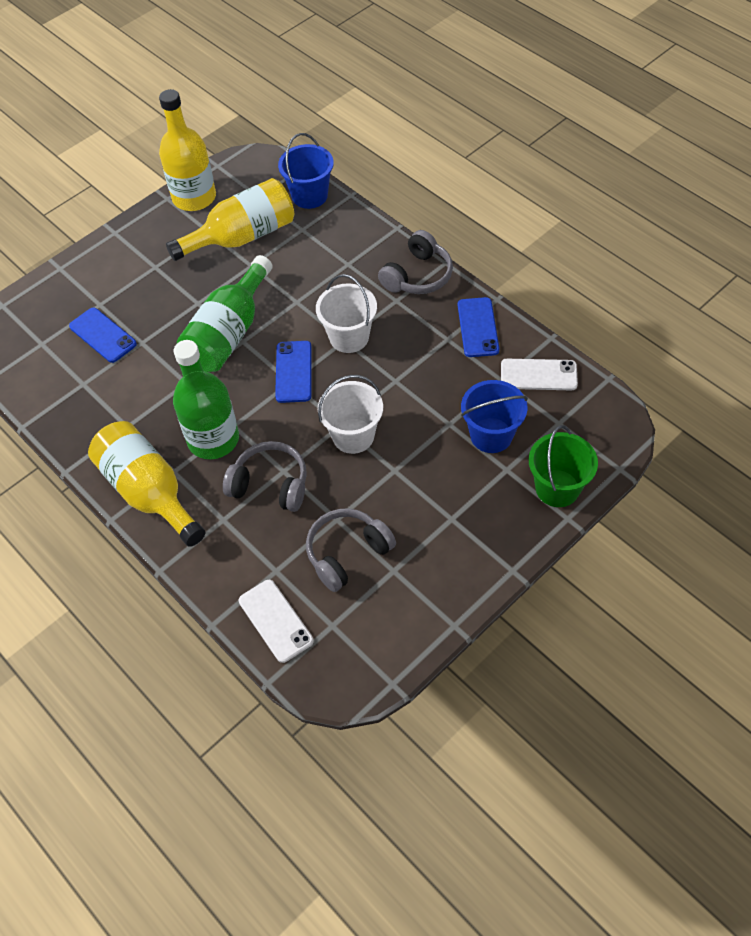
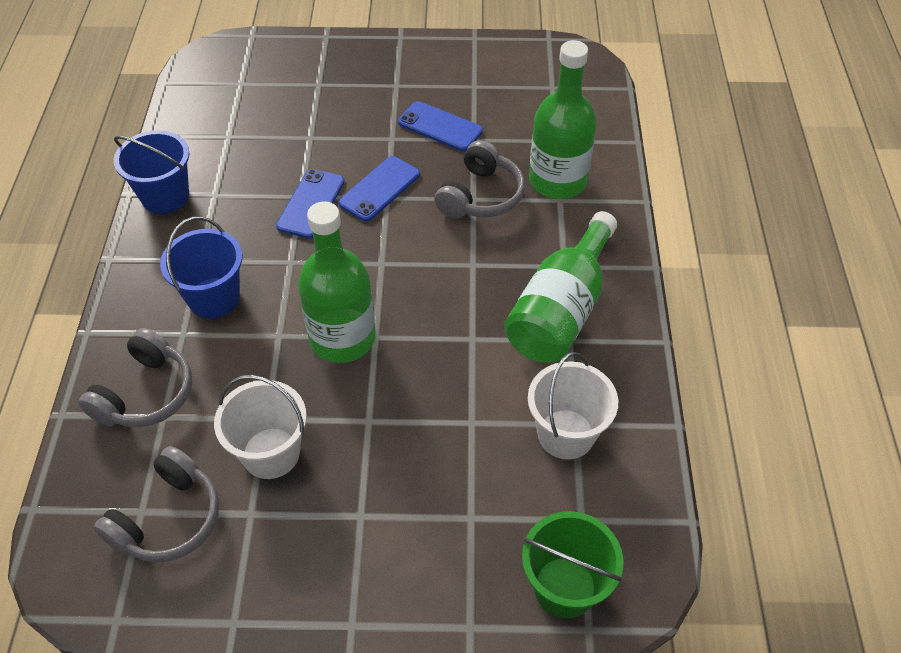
green bottle: 2 -> 3
white phone: 2 -> 0
yellow bottle: 3 -> 0

